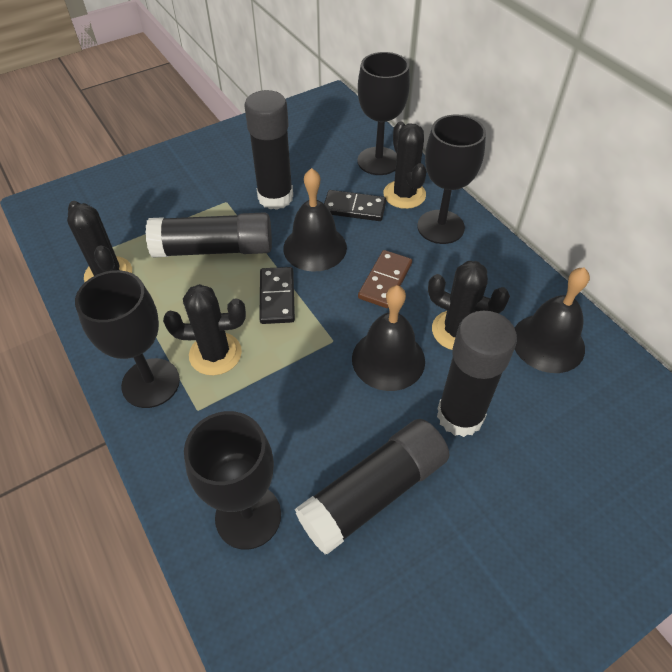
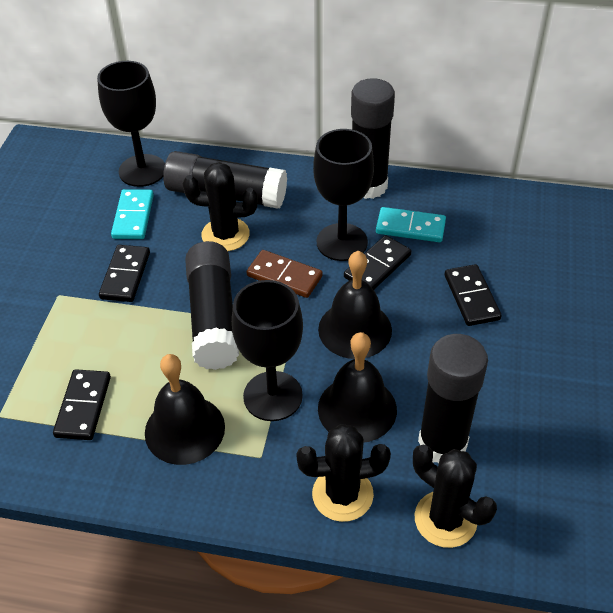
black cactus: 4 -> 3
black domino: 2 -> 4
black goblet: 4 -> 3
turquoise domino: 0 -> 2

